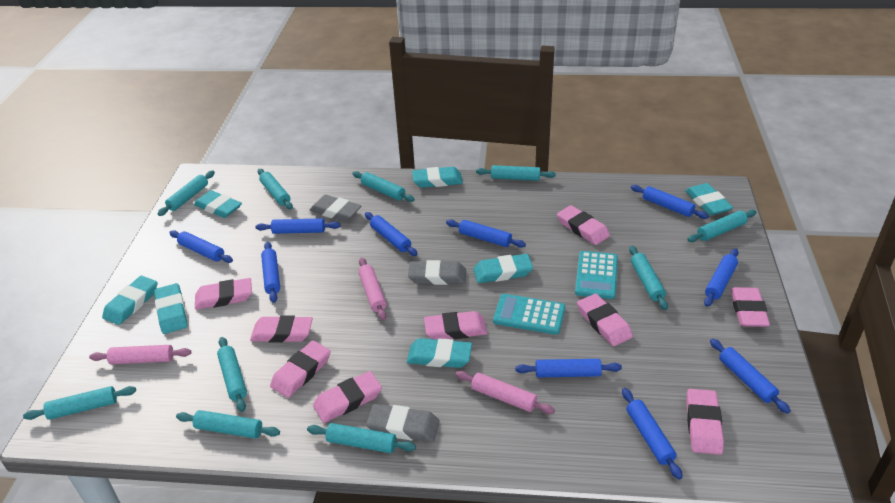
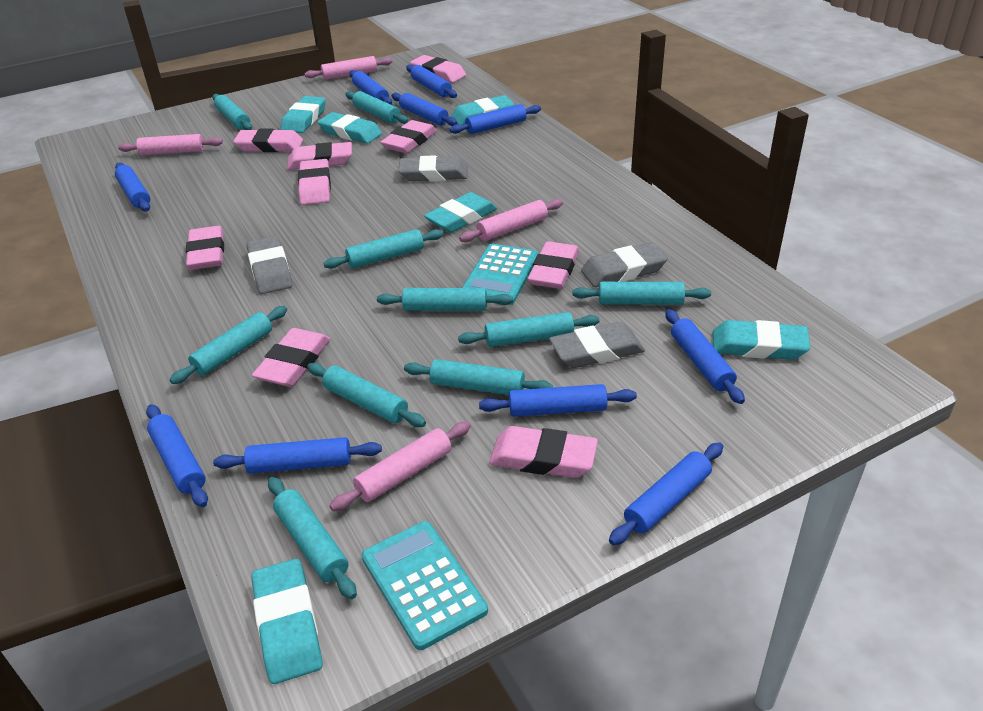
grey eraser: 3 -> 4
pink rolling pin: 3 -> 4
turquoise eraser: 7 -> 6

